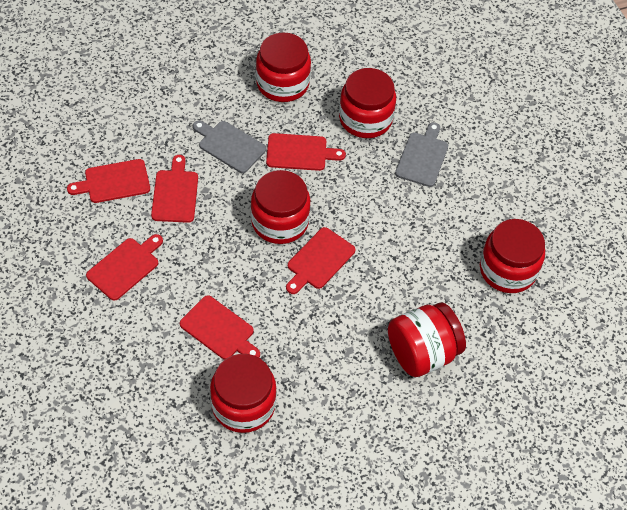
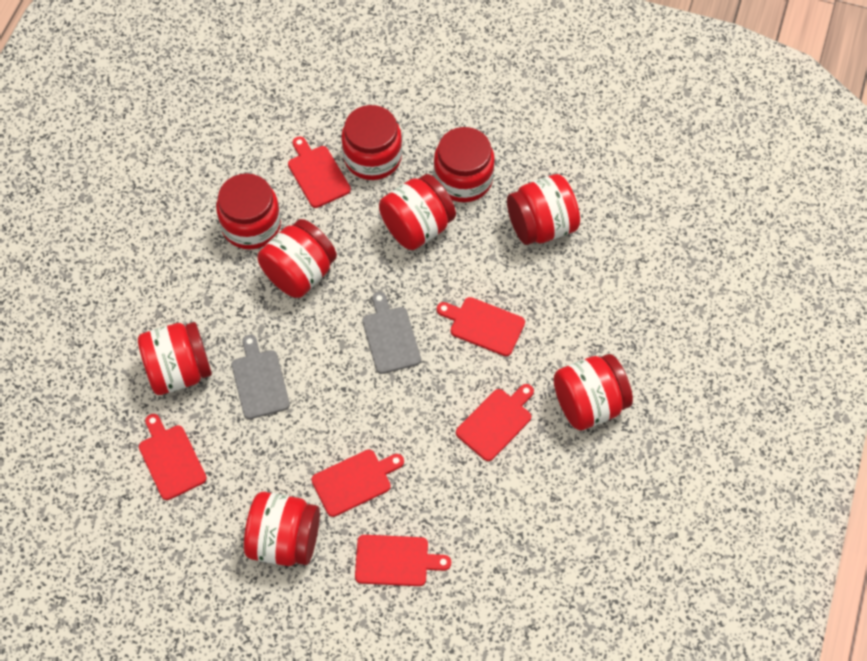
red jar: 6 -> 9

